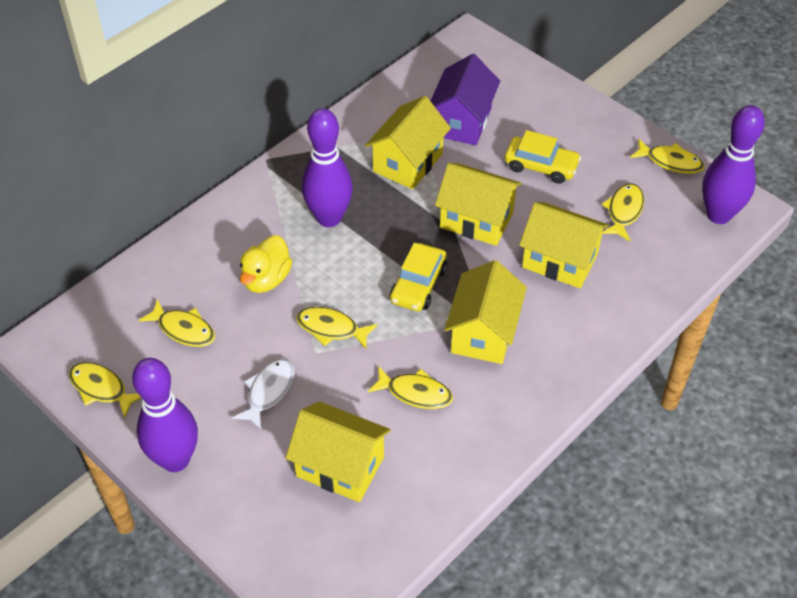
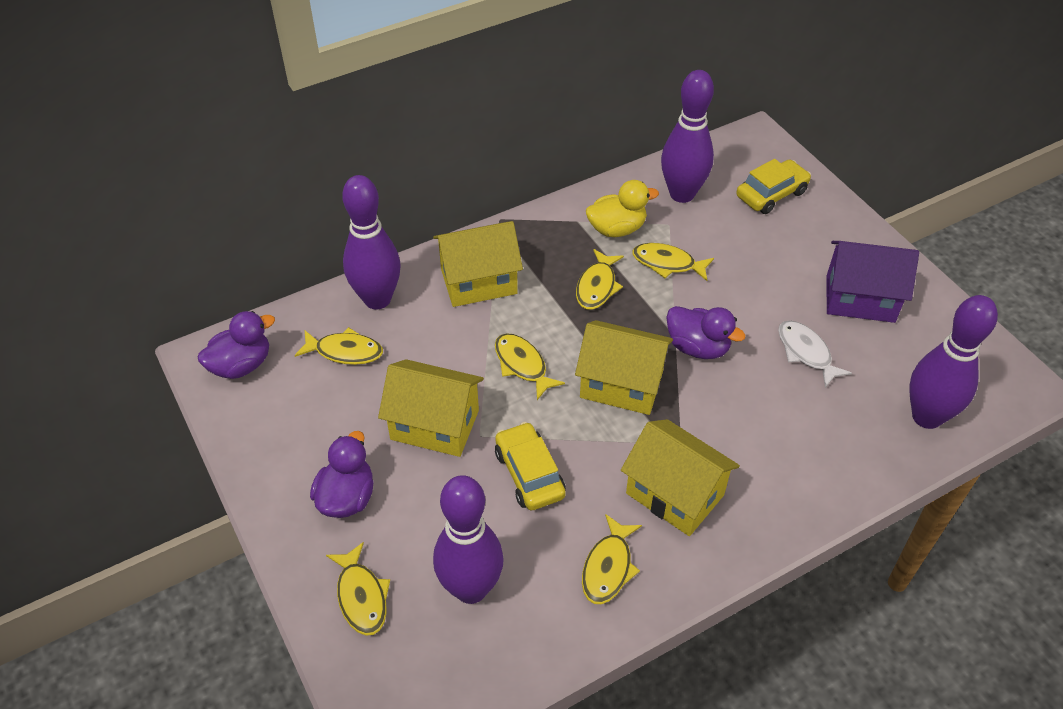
purple bowling pin: 3 -> 4
purple duck: 0 -> 3
yellow house: 5 -> 4

